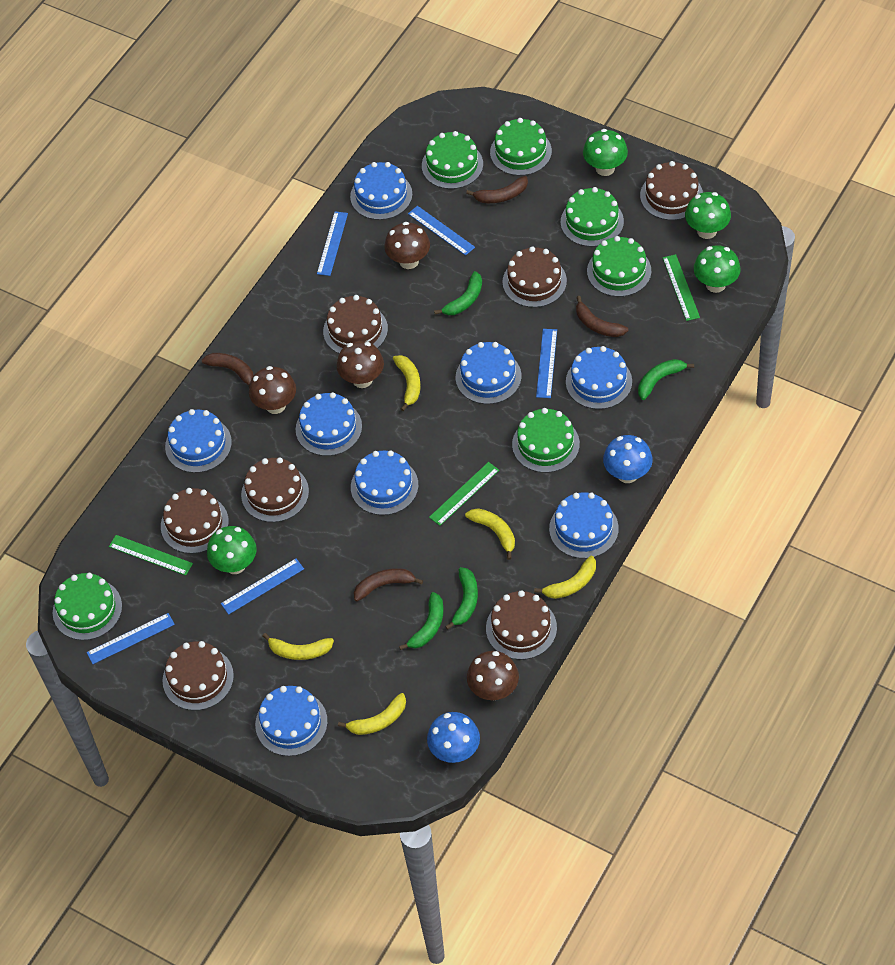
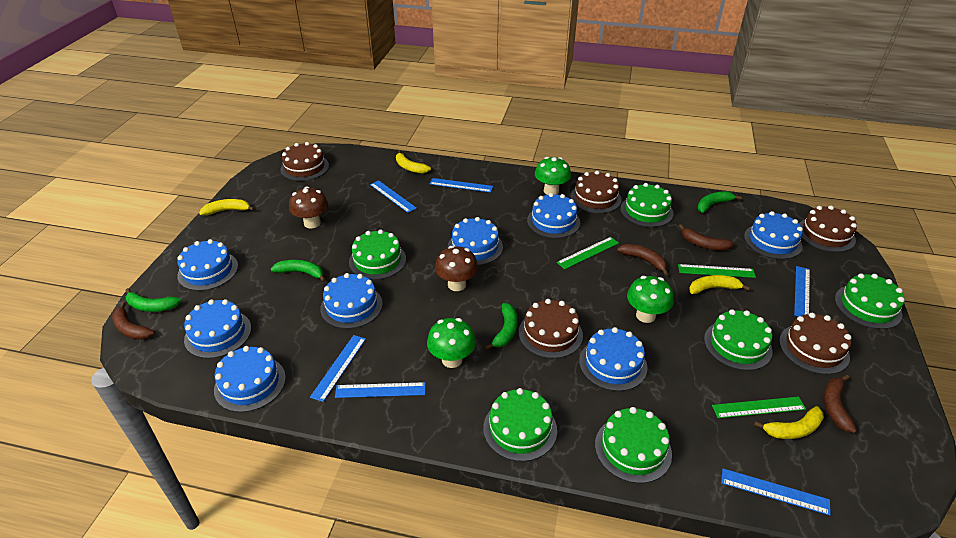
blue mushroom: 2 -> 0
blue ruler: 5 -> 6
brown cake: 7 -> 5
brown mushroom: 4 -> 2
green mushroom: 4 -> 3
yellow banana: 5 -> 4

